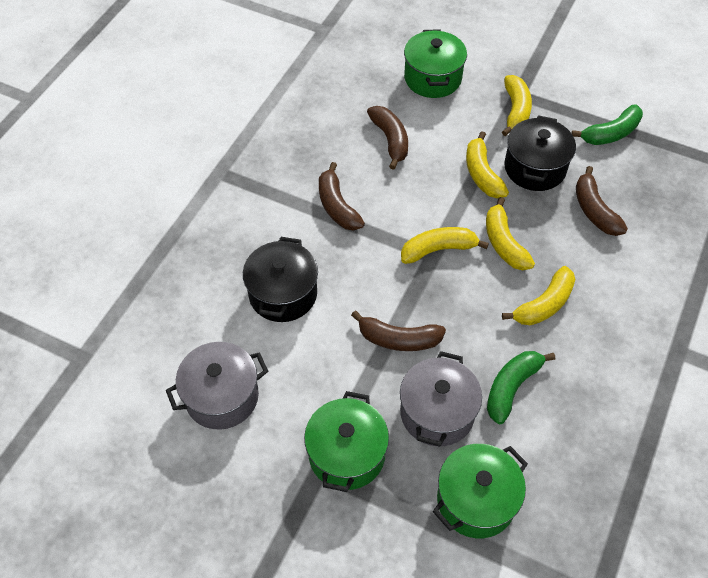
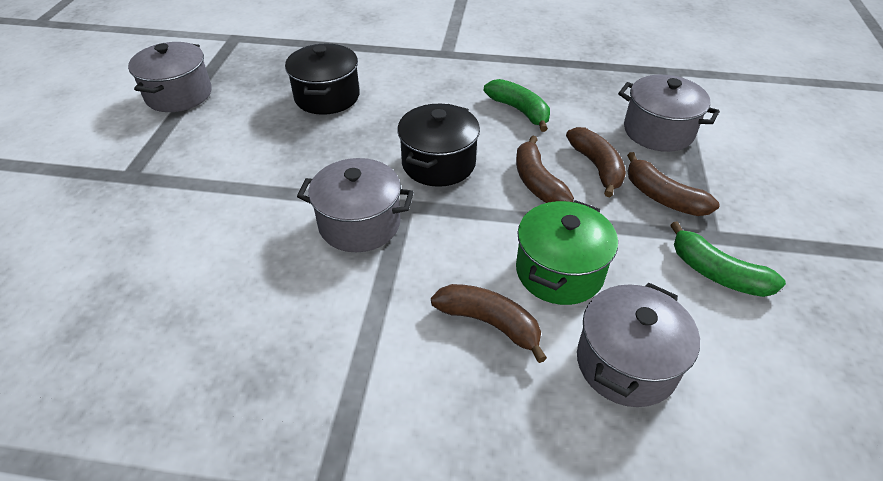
green pot: 3 -> 1
grey pot: 2 -> 4
yellow banana: 5 -> 0

